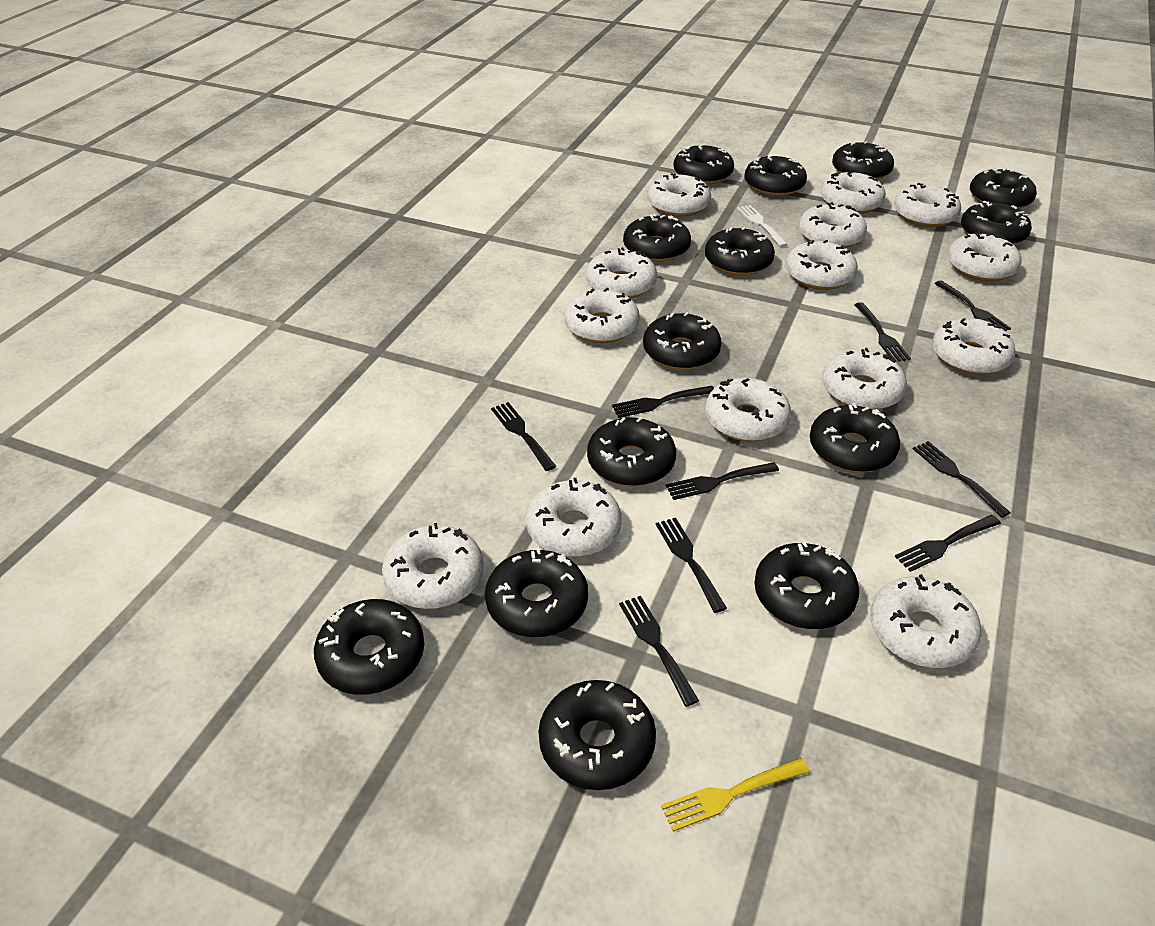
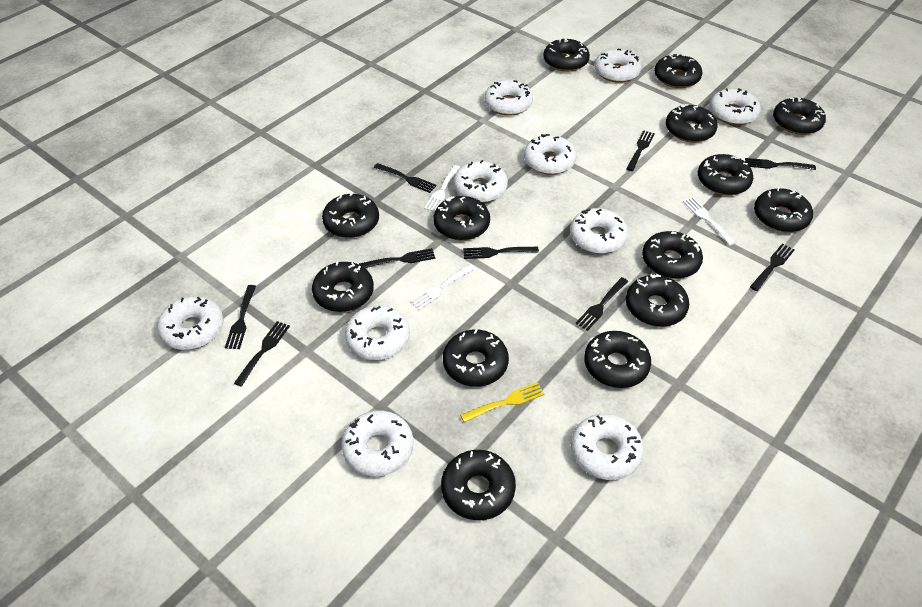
white donut: 14 -> 10
white fork: 1 -> 3

